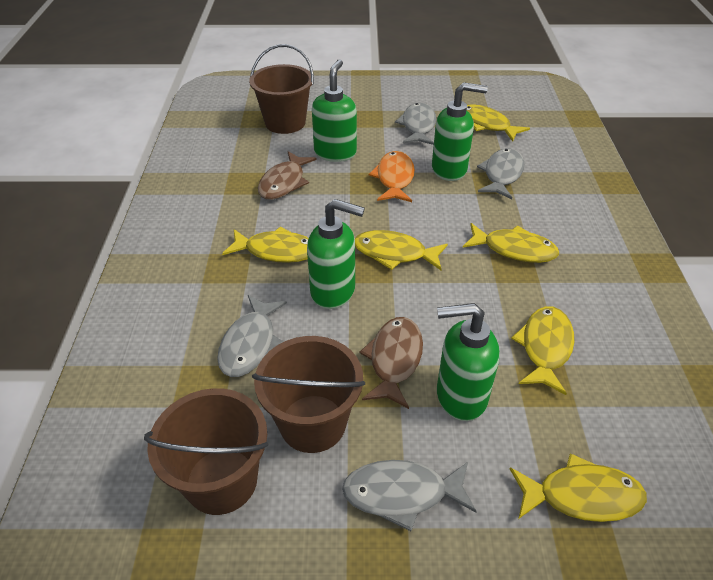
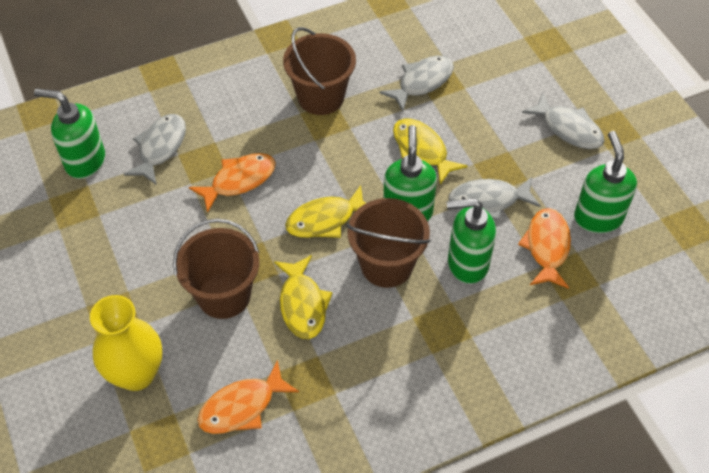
brown fish: 2 -> 0
orange fish: 1 -> 3
yellow fish: 6 -> 3
yellow vase: 0 -> 1

